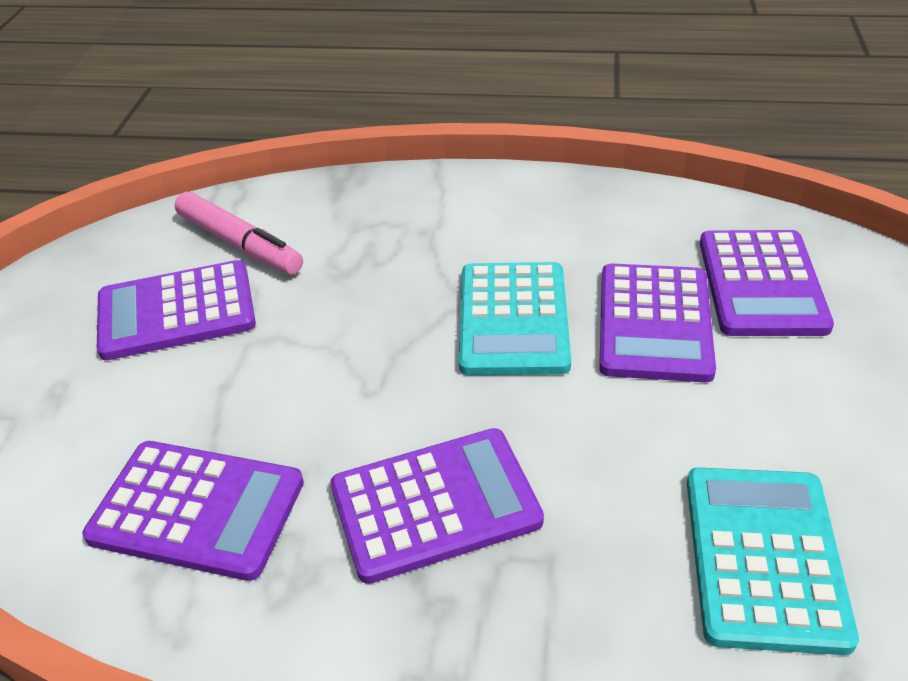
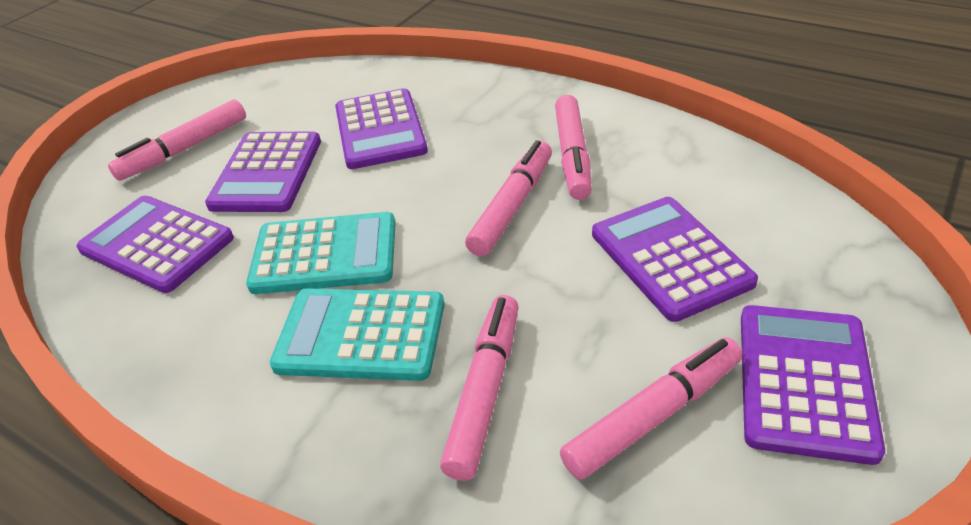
pink marker: 1 -> 5

